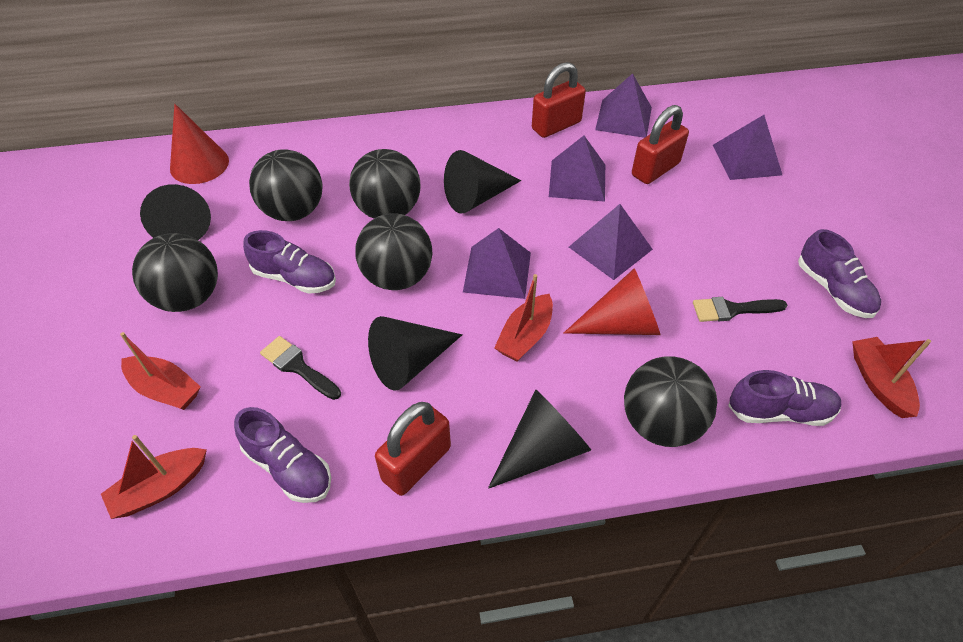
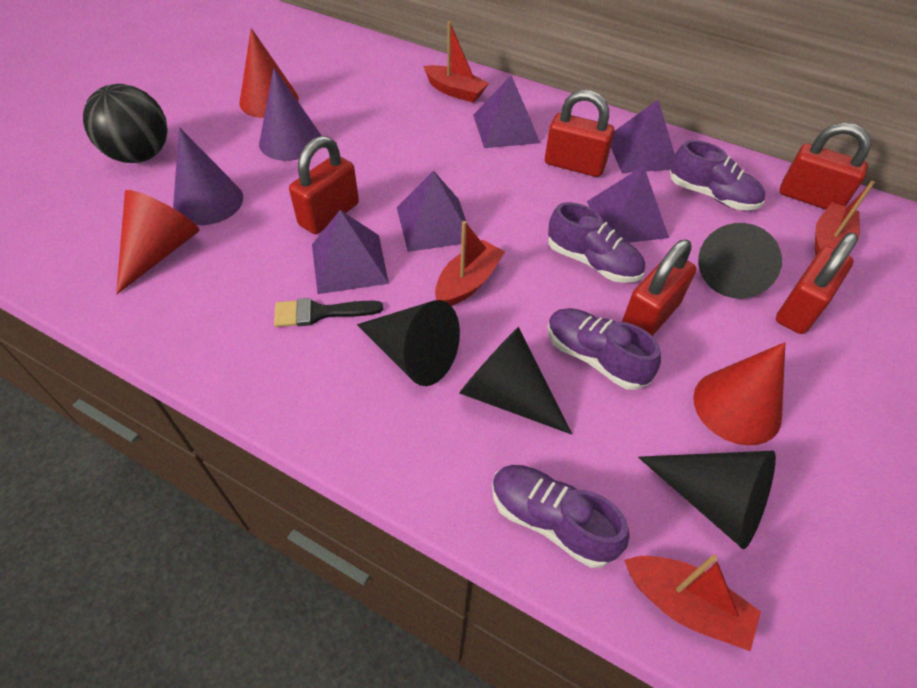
black ball: 5 -> 1
black brush: 2 -> 1
purple cone: 0 -> 2
red cone: 2 -> 3
red padlock: 3 -> 5

